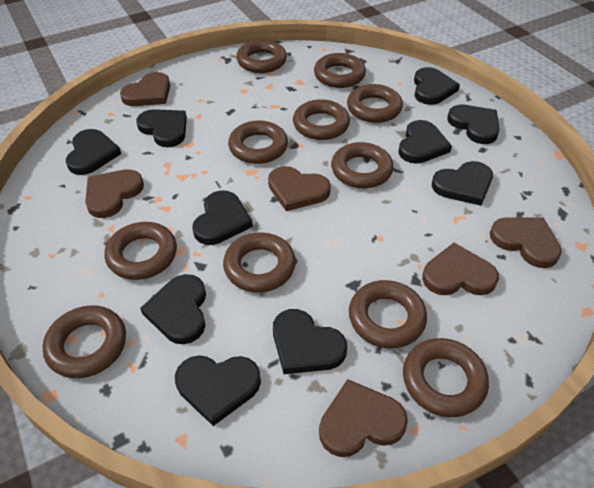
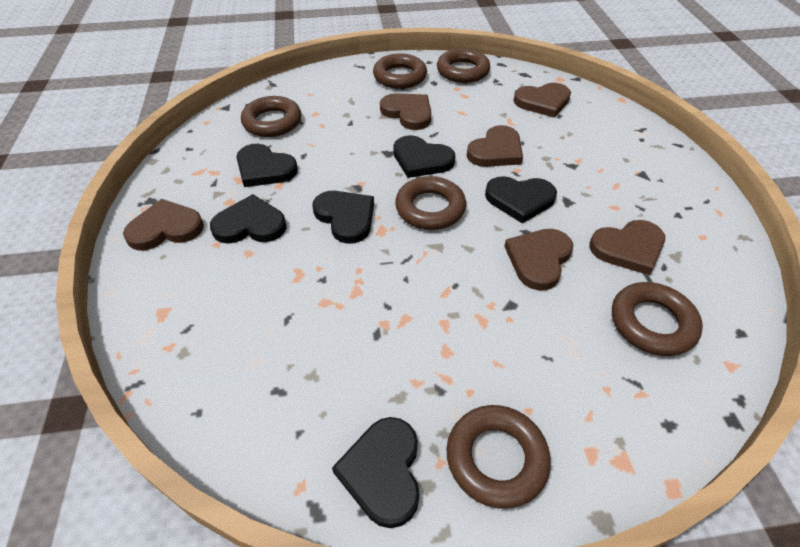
black heart: 10 -> 6
brown ring: 11 -> 6

